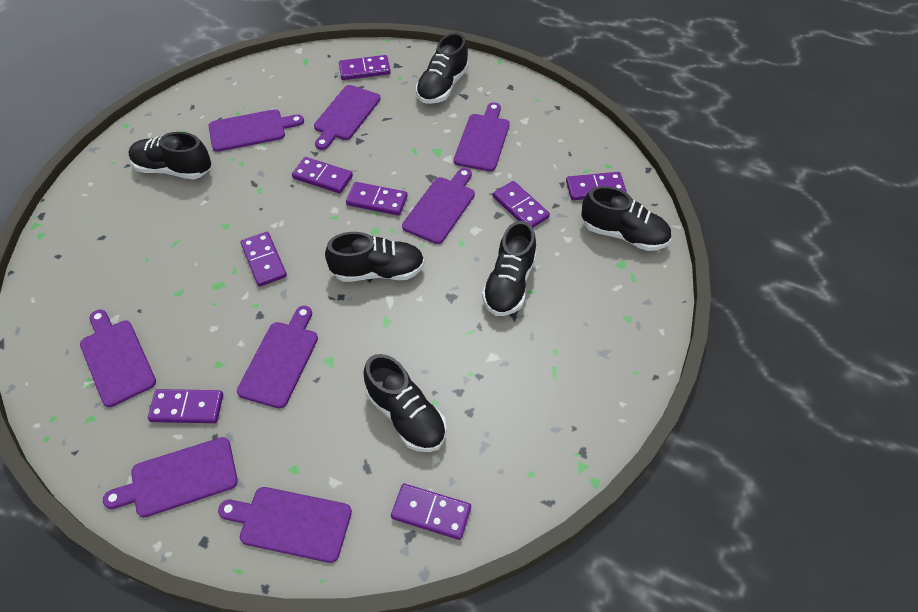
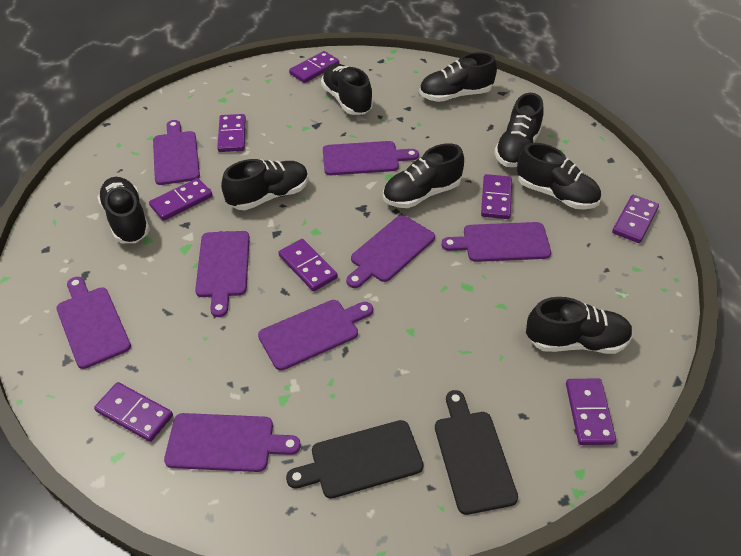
black cutting board: 0 -> 2
black shoe: 6 -> 8

